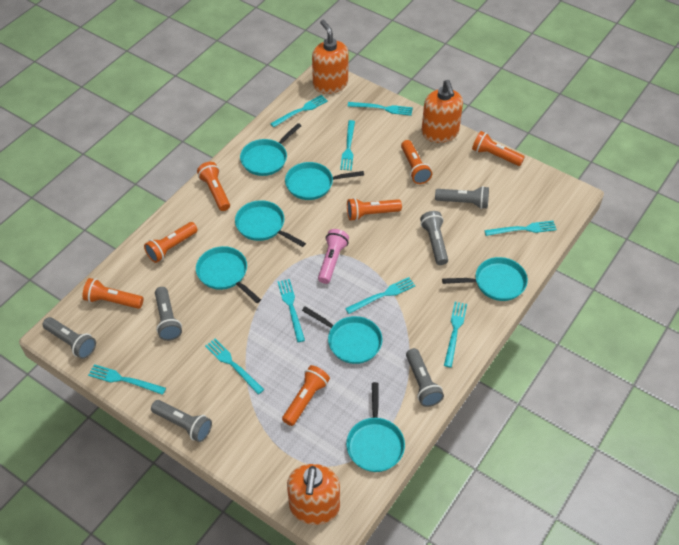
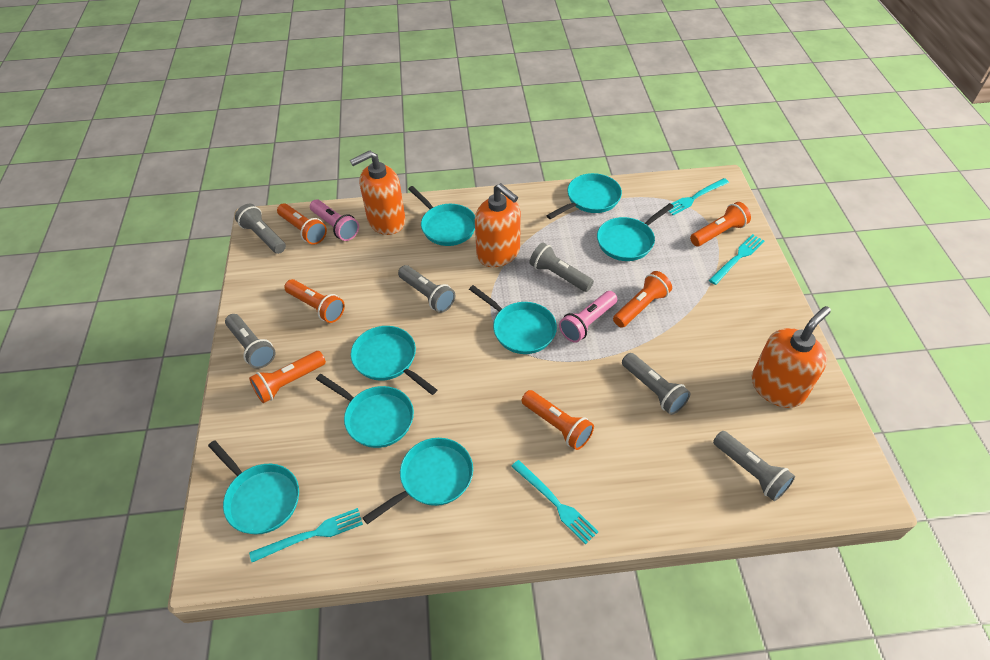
orange flashlight: 7 -> 6
pink flashlight: 1 -> 2
turquoise fork: 9 -> 4
turquoise pan: 7 -> 8

